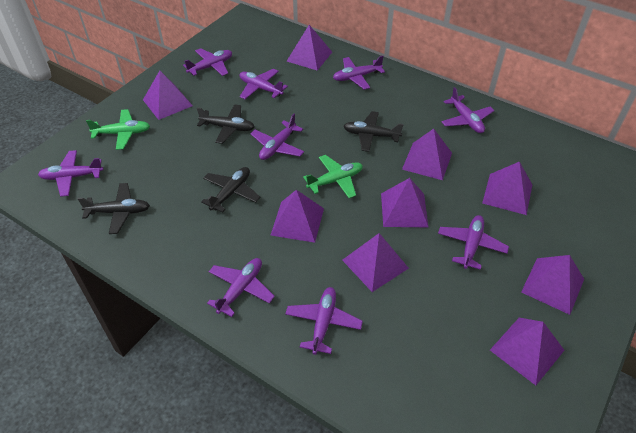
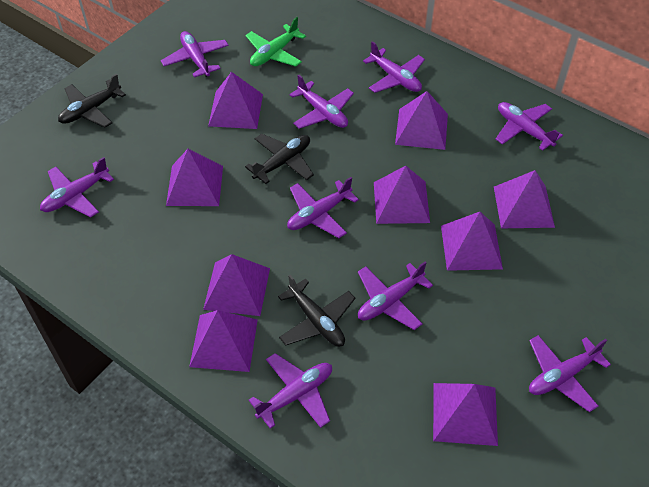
black plane: 4 -> 3
green plane: 2 -> 1

